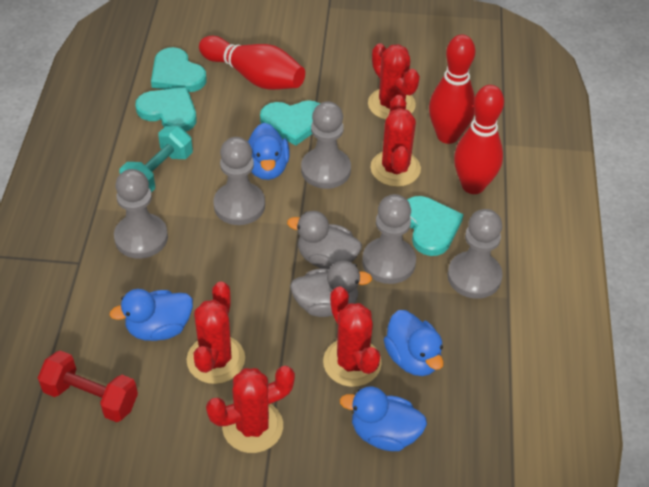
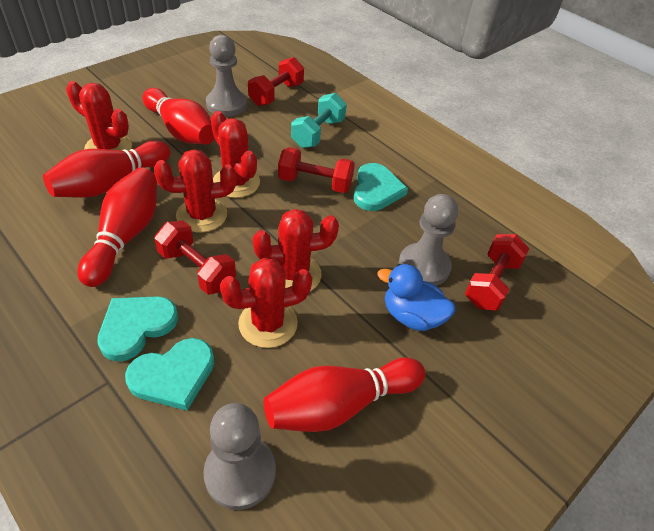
blue duck: 4 -> 1
grey duck: 2 -> 0
grey pawn: 5 -> 3
red bowling pin: 3 -> 4
red dumbbell: 1 -> 4
turquoise heart: 4 -> 3

